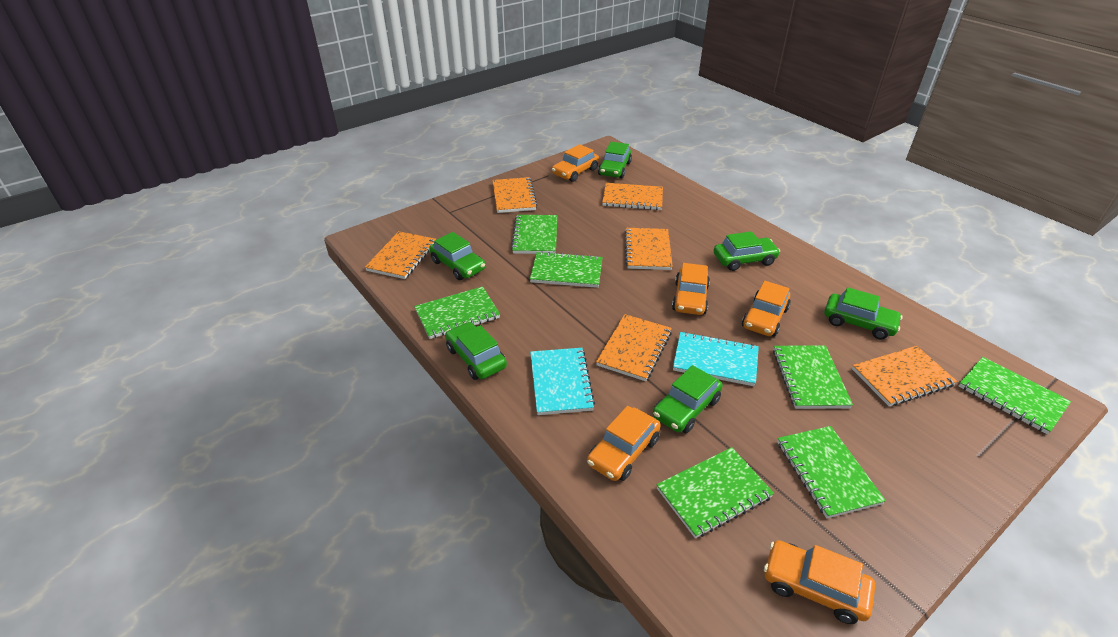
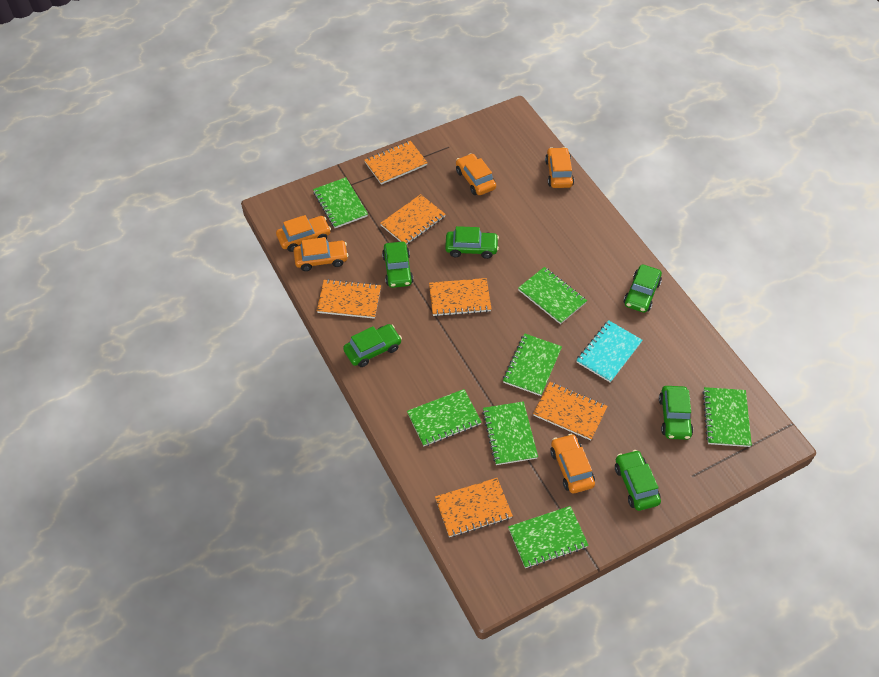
turquoise notebook: 2 -> 1

